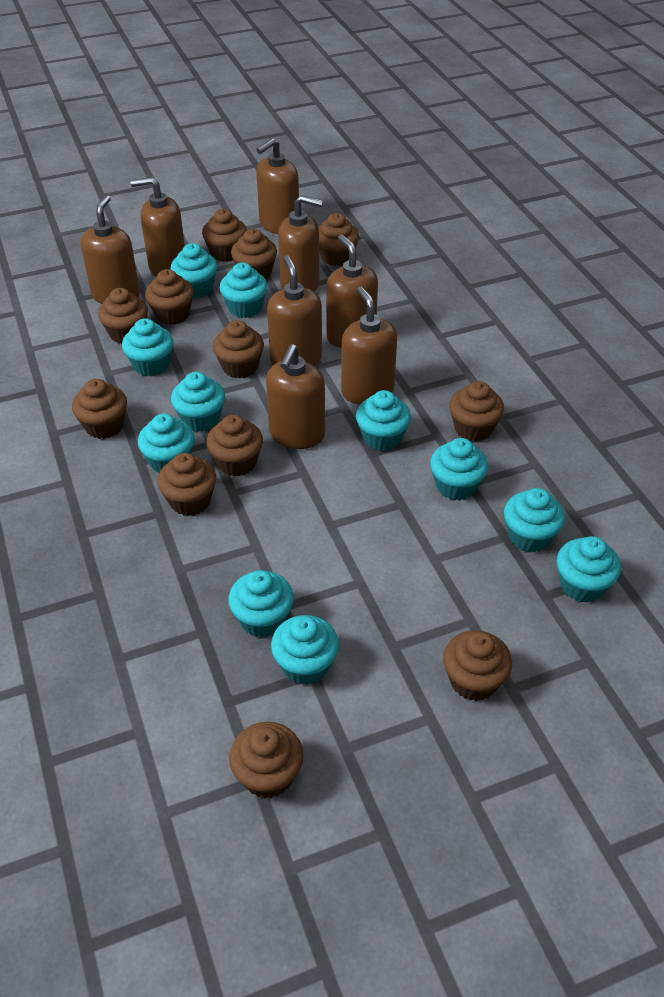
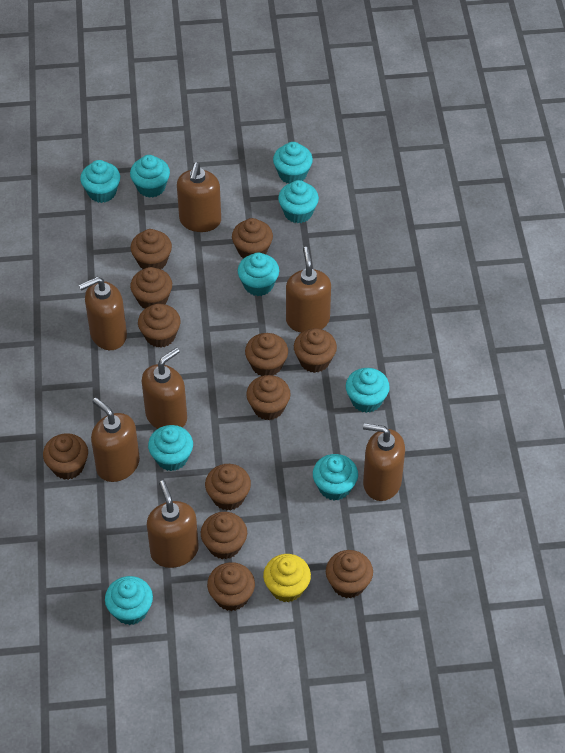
brown soap dispenser: 8 -> 7
turquoise cupcake: 11 -> 9
yellow cupcake: 0 -> 1

